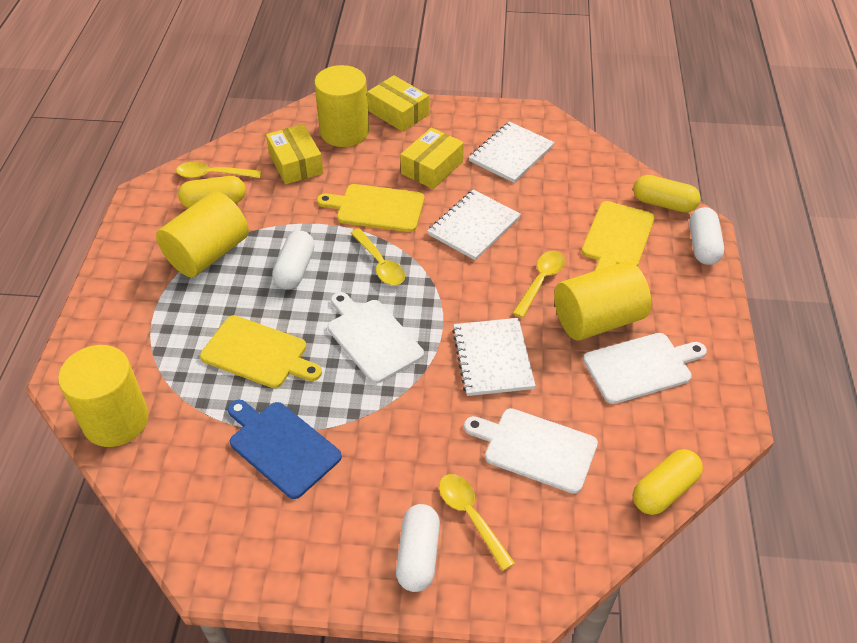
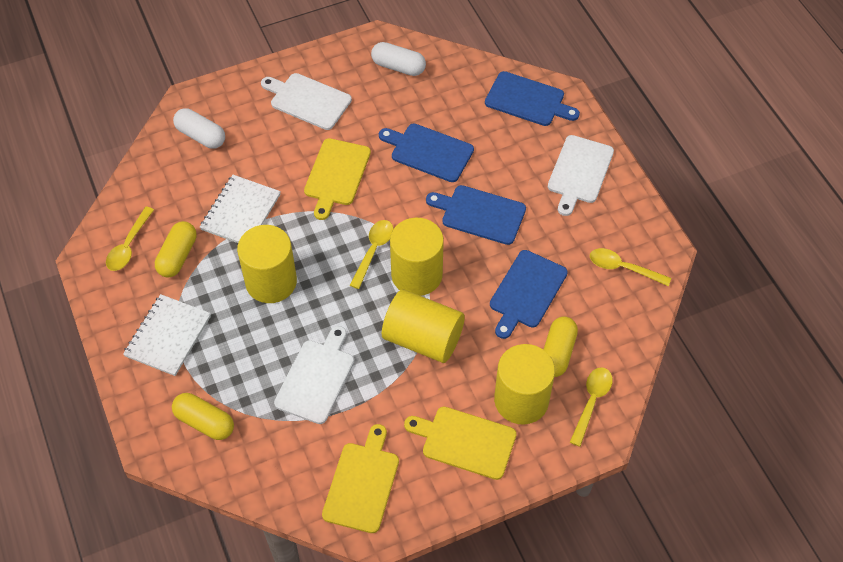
blue cutting board: 1 -> 4
white capsule: 3 -> 2
white notebook: 3 -> 2
yellow box: 3 -> 0

